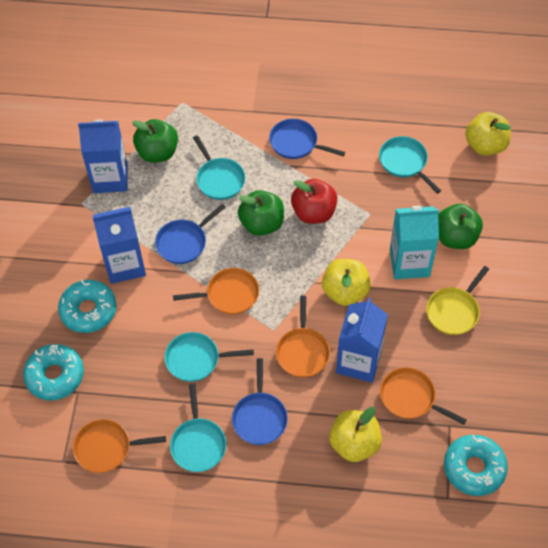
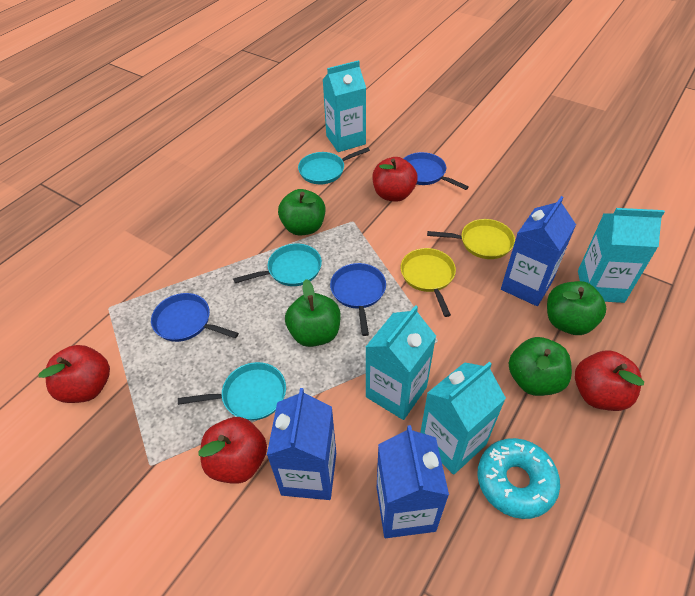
green apple: 3 -> 4
orange pan: 4 -> 0
red apple: 1 -> 4
turquoise carton: 1 -> 4
turquoise donut: 3 -> 1
turquoise pan: 4 -> 3
yellow apple: 3 -> 0
yellow pan: 1 -> 2

